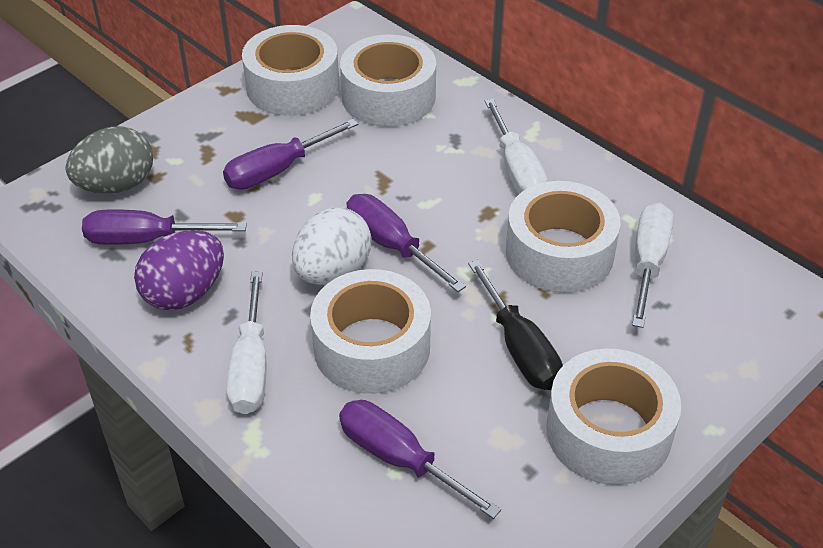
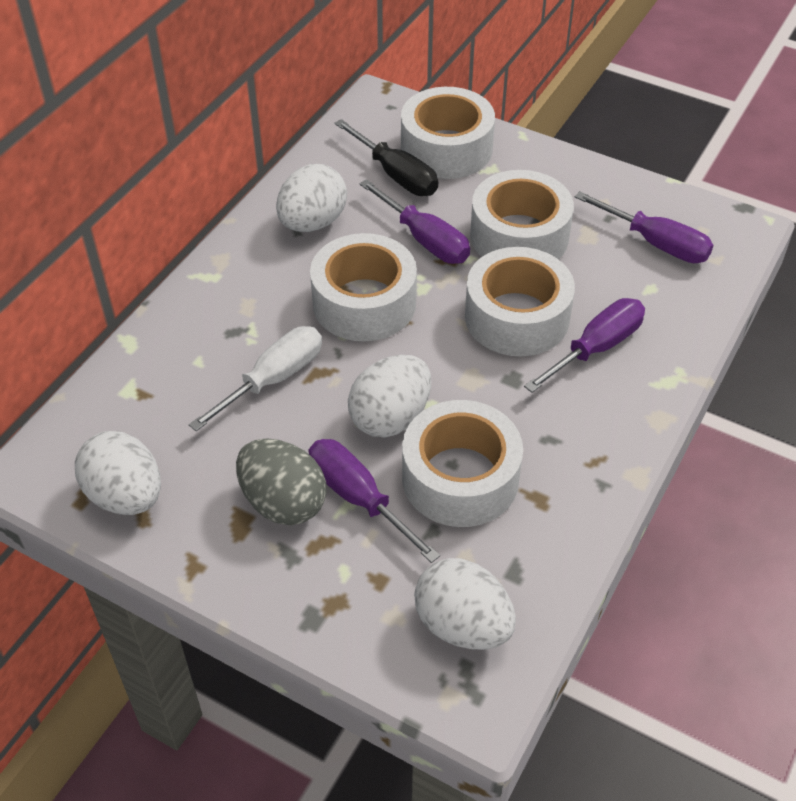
purple egg: 1 -> 0
white egg: 1 -> 4
white screwdriver: 3 -> 1

